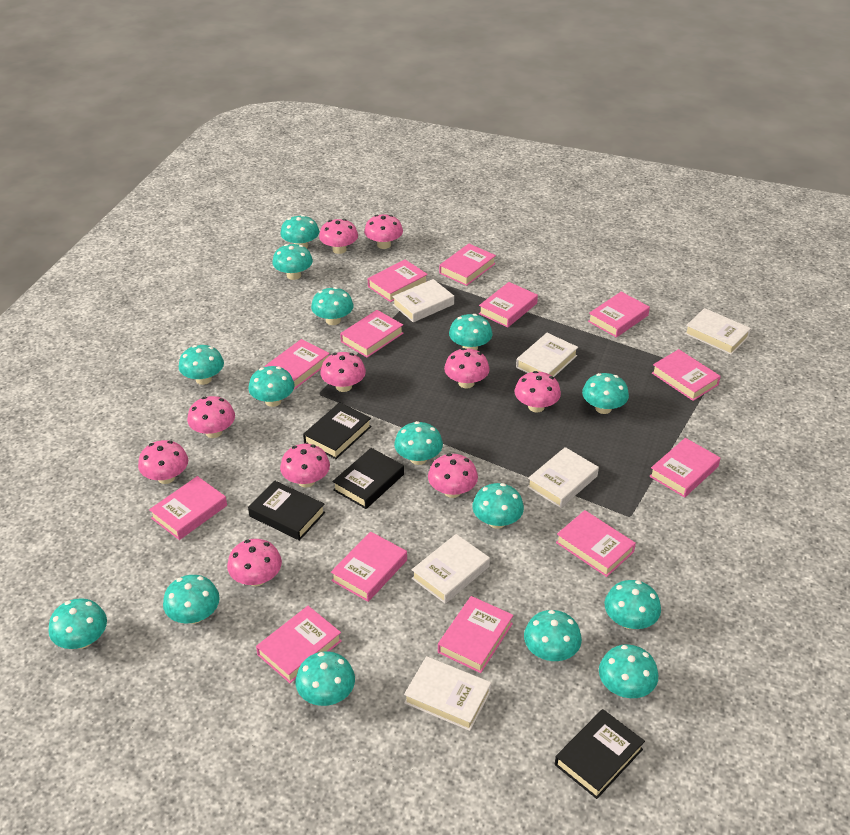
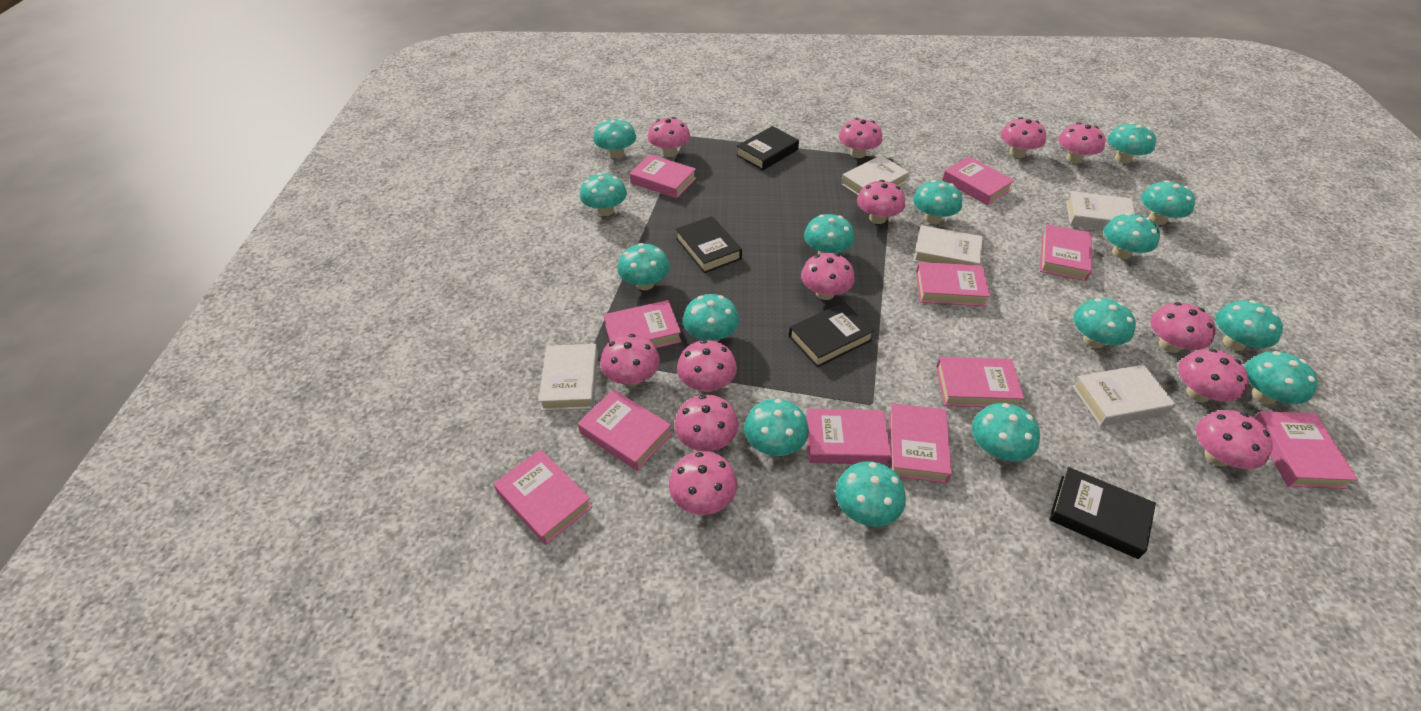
pink book: 13 -> 11
pink mushroom: 10 -> 13
white book: 6 -> 5

